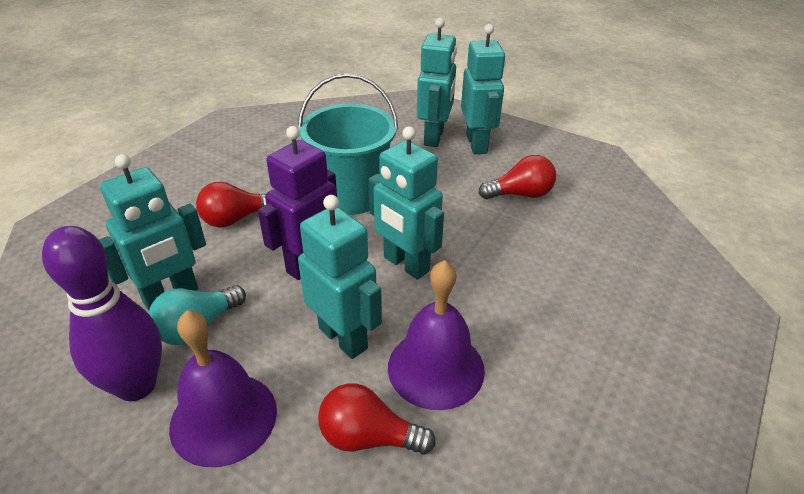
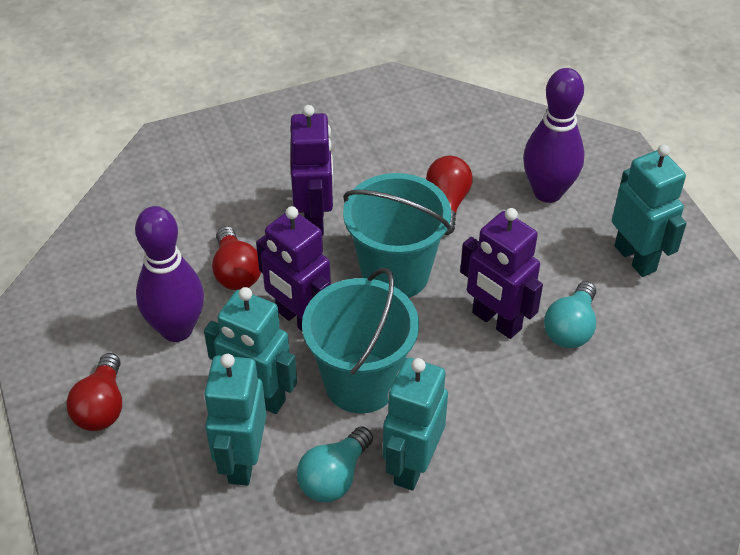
purple bell: 2 -> 0
purple bowling pin: 1 -> 2
purple robot: 1 -> 3
turquoise bucket: 1 -> 2
turquoise light bulb: 1 -> 2
turquoise robot: 5 -> 4

